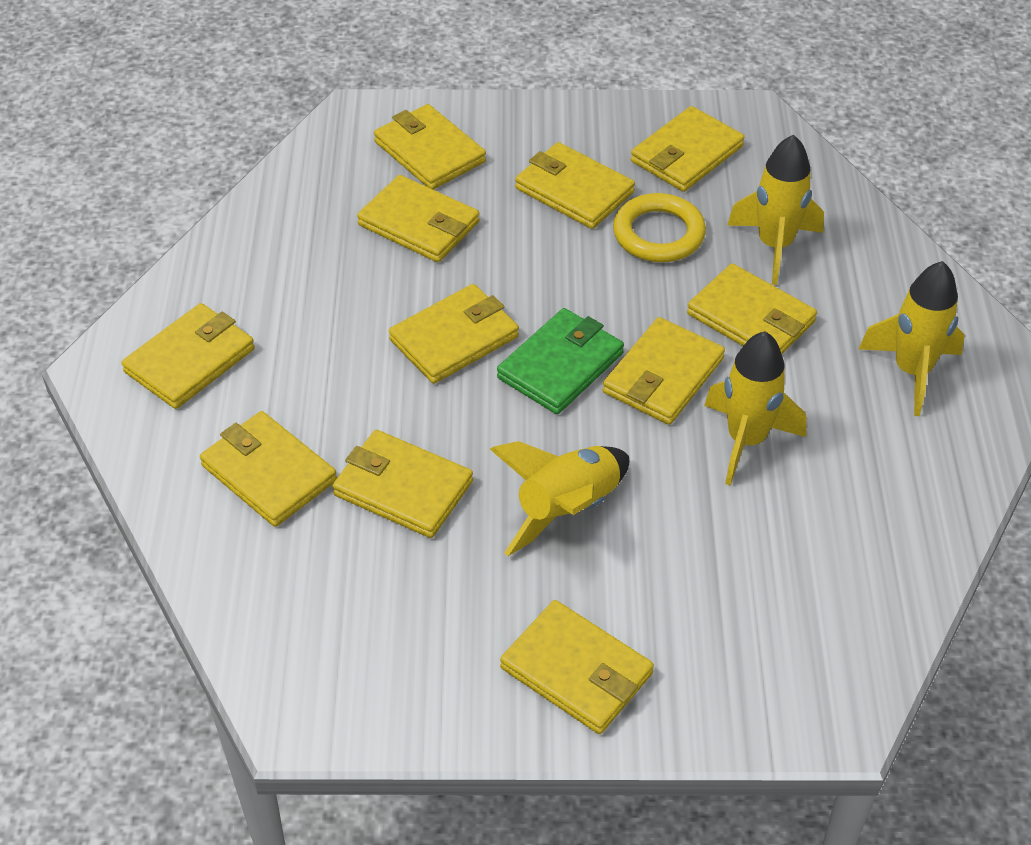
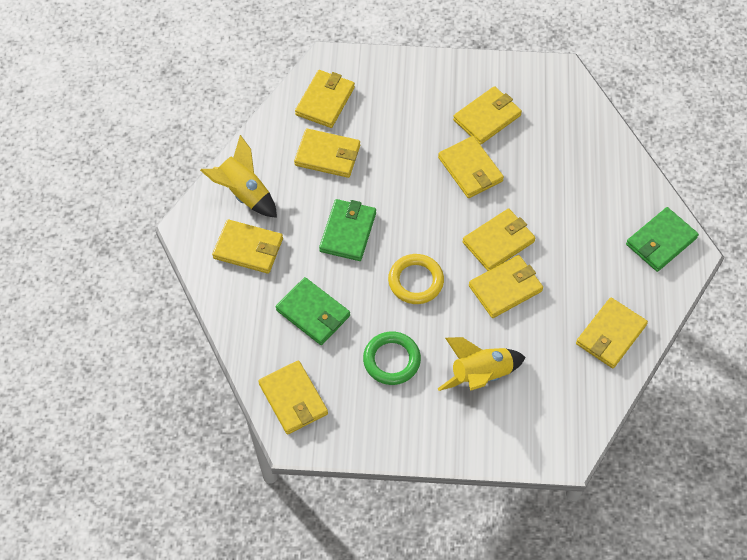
green ring: 0 -> 1
green wallet: 1 -> 3
yellow rocket: 4 -> 2
yellow wallet: 11 -> 9

